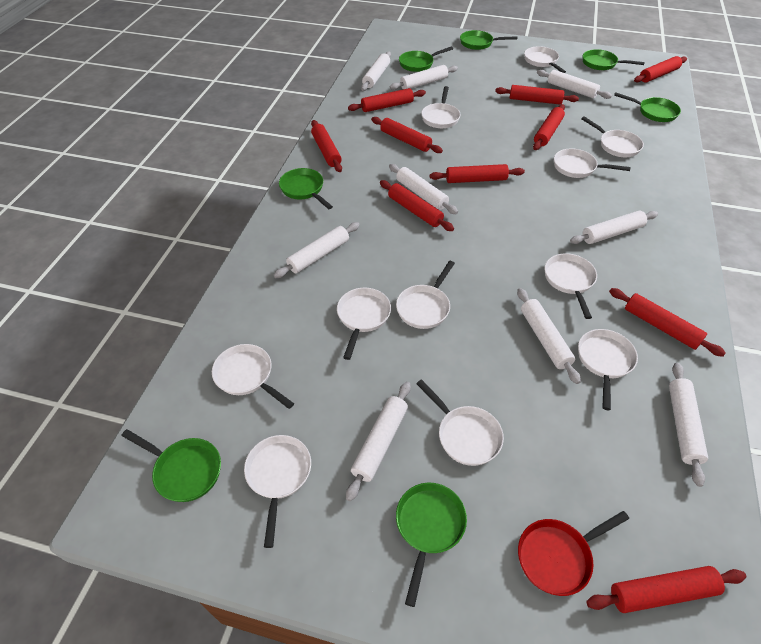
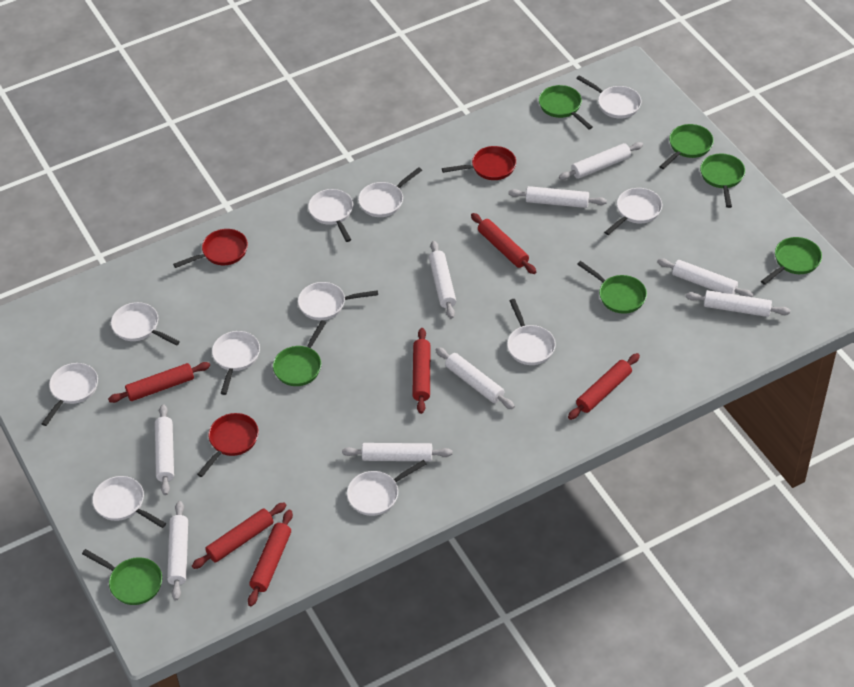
red pan: 1 -> 3
red rolling pin: 10 -> 6

